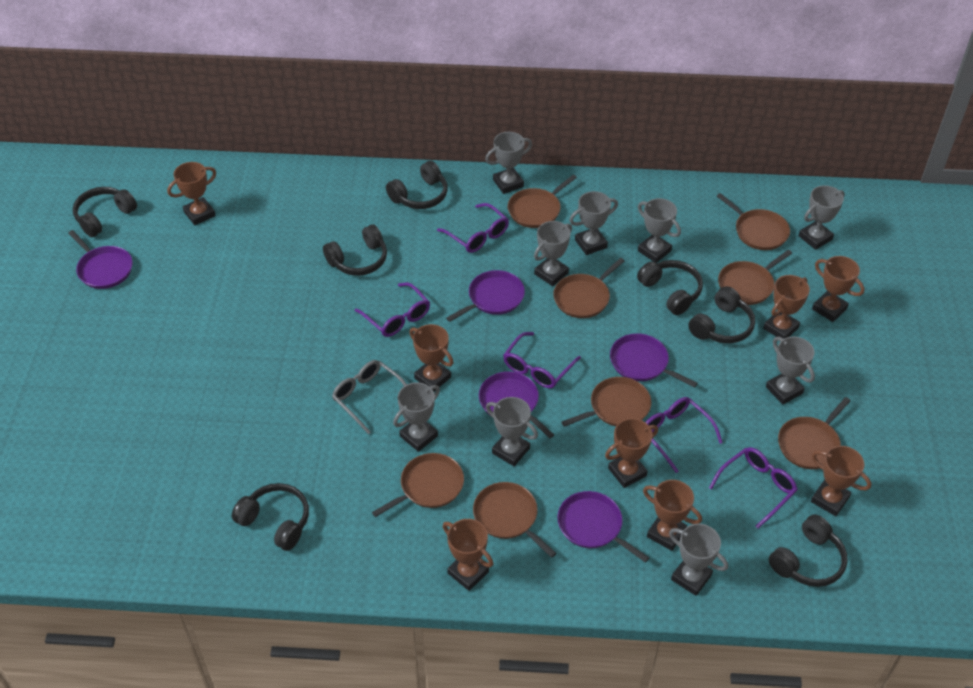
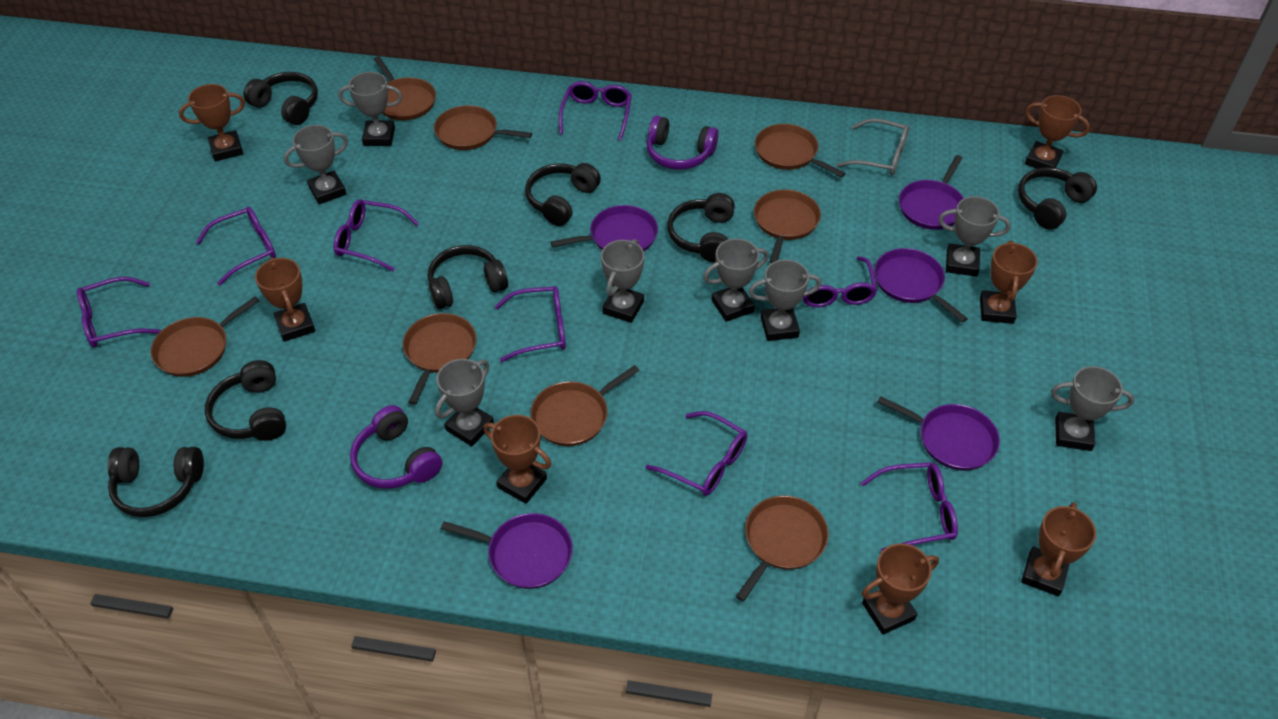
brown trophy: 8 -> 7
grey trophy: 9 -> 8
purple glasses: 5 -> 8
purple headphones: 0 -> 2

